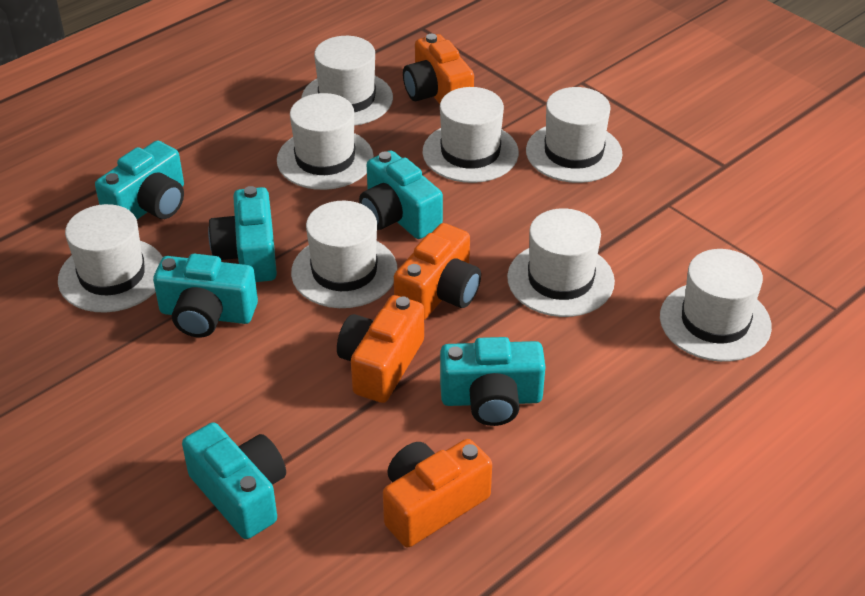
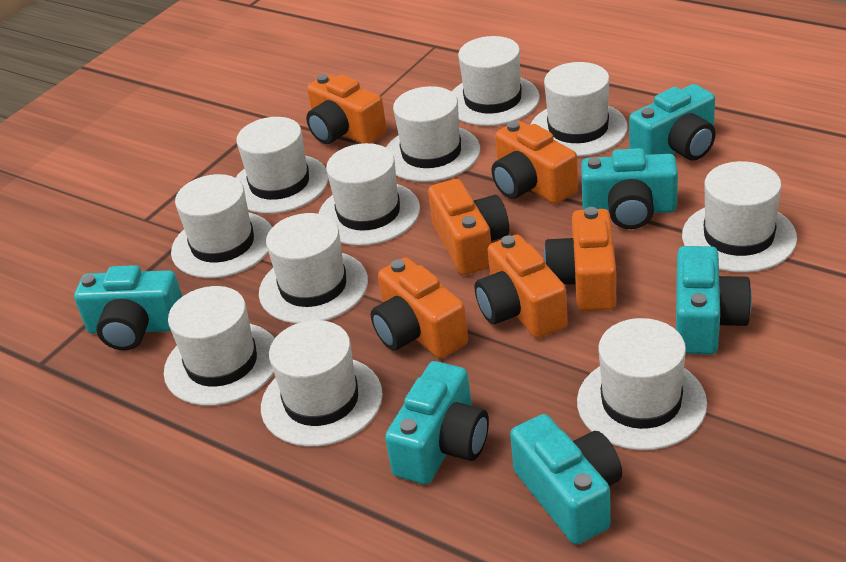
orange camera: 4 -> 6
white hat: 8 -> 11

